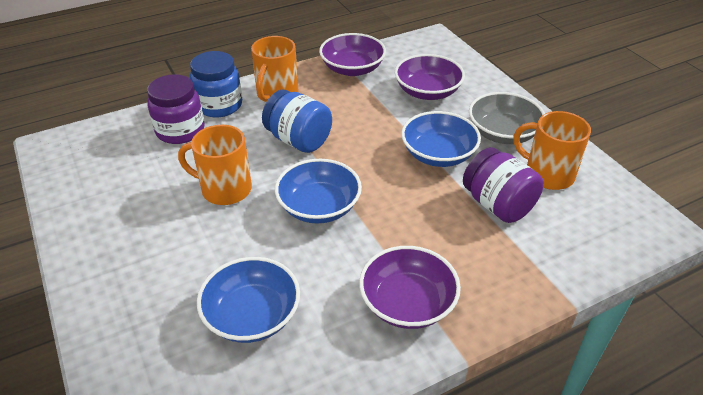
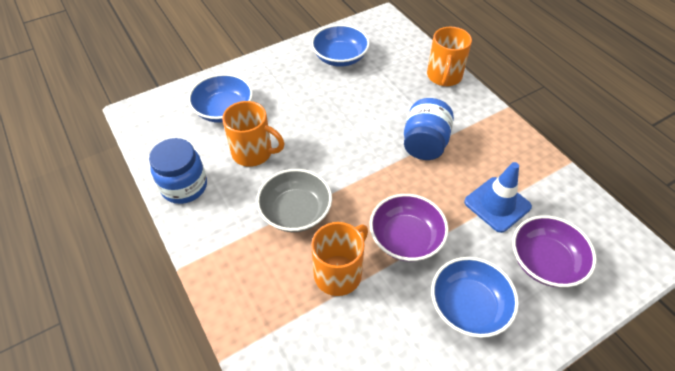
blue traffic cone: 0 -> 1
purple bowl: 3 -> 2
purple jar: 2 -> 0

